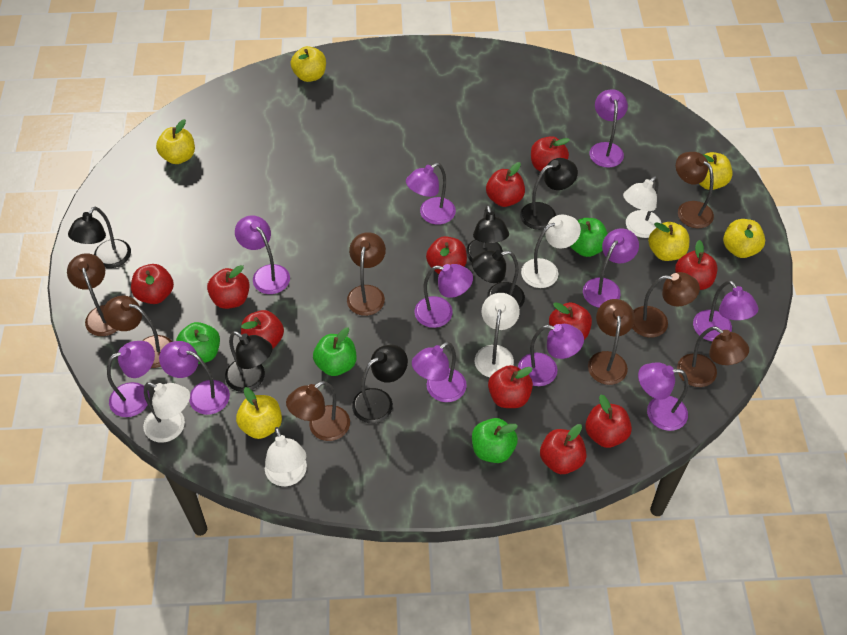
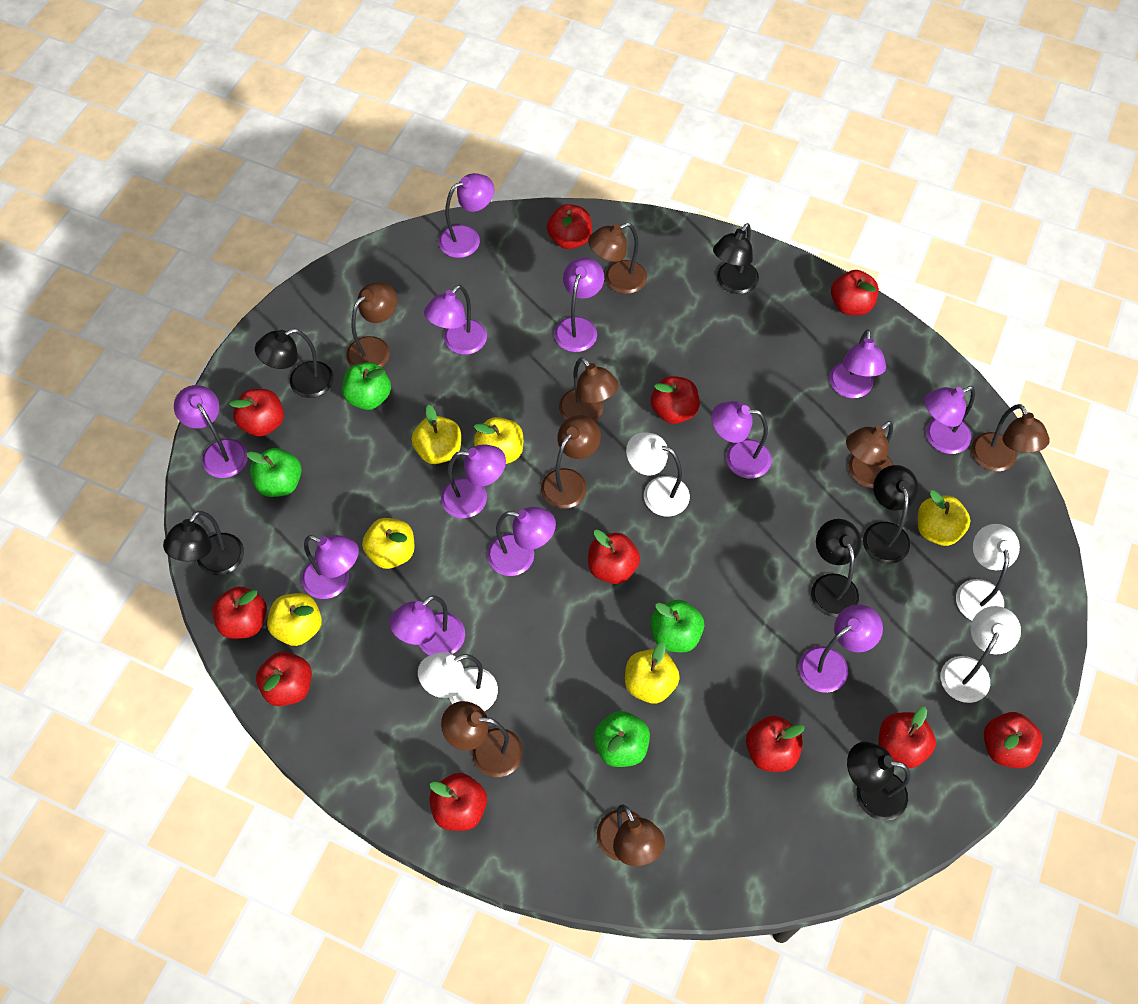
purple lamp: 11 -> 12
white lamp: 5 -> 4

